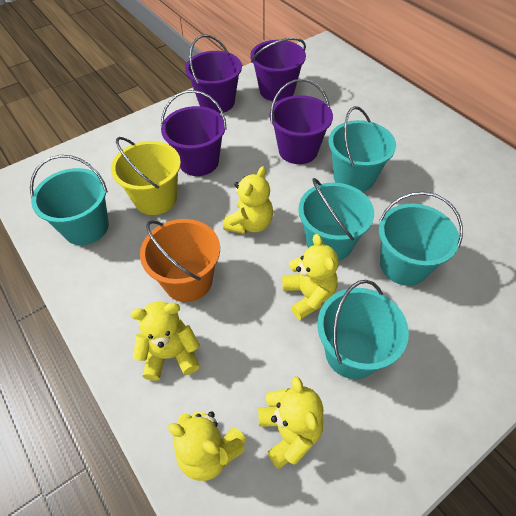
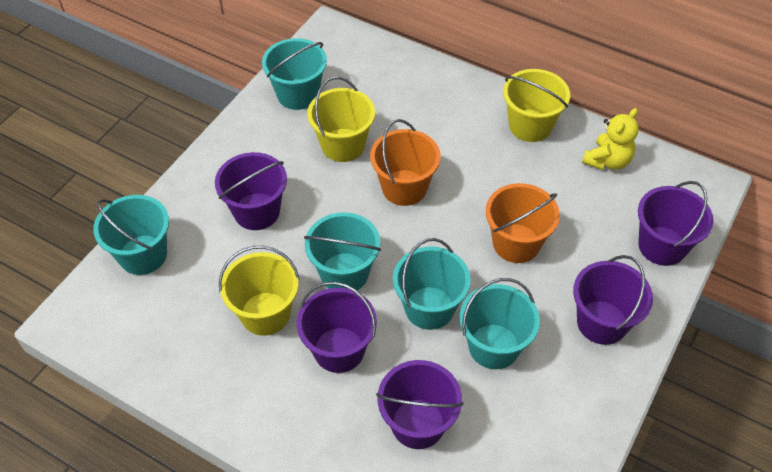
orange bucket: 1 -> 2
purple bucket: 4 -> 5
yellow bucket: 1 -> 3
yellow teddy bear: 5 -> 1

